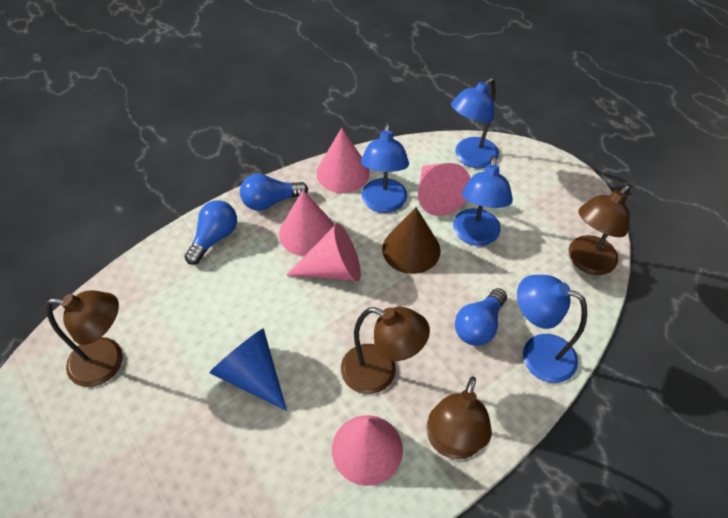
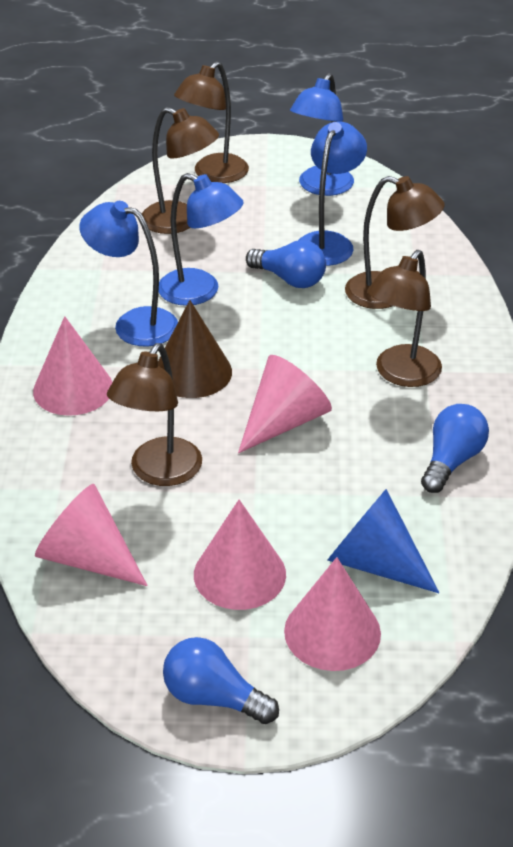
brown lamp: 4 -> 5

